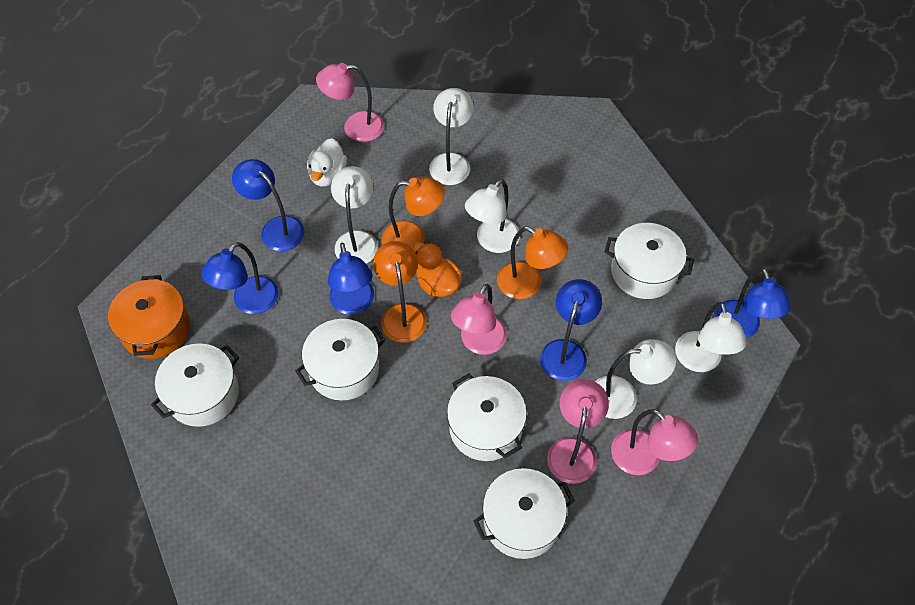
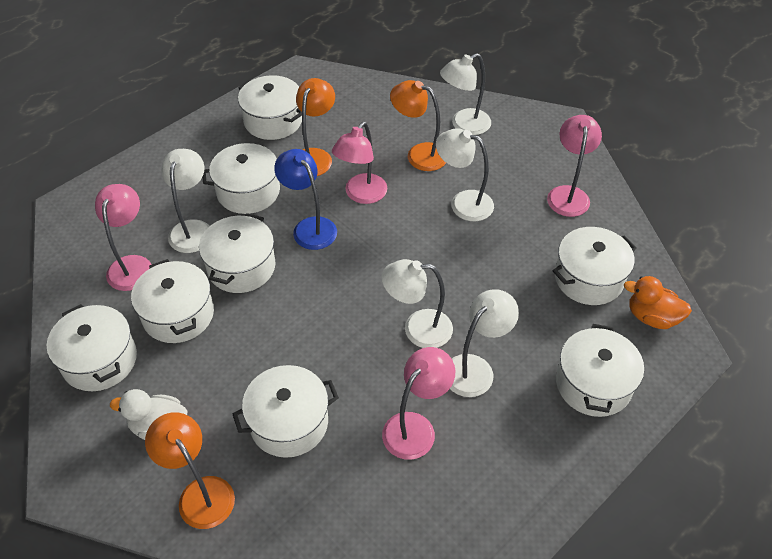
blue lamp: 5 -> 1
orange pot: 1 -> 0
white pot: 5 -> 8

